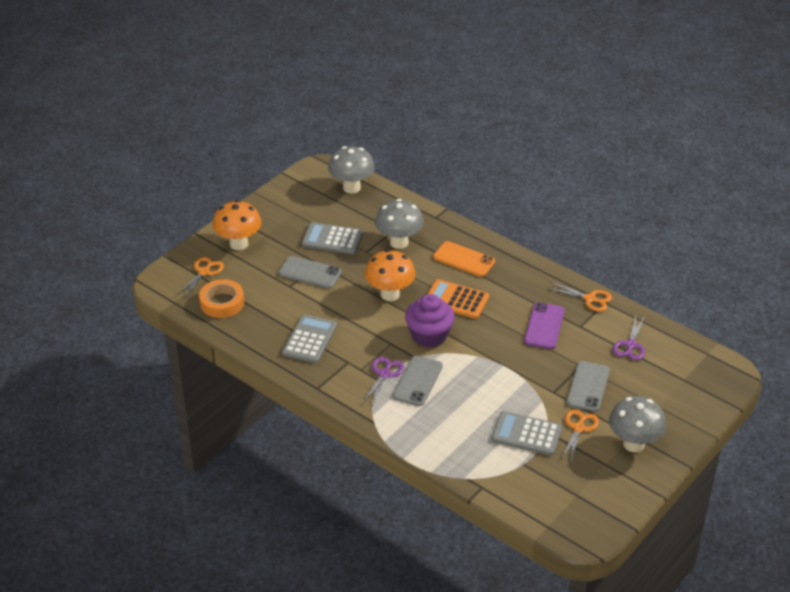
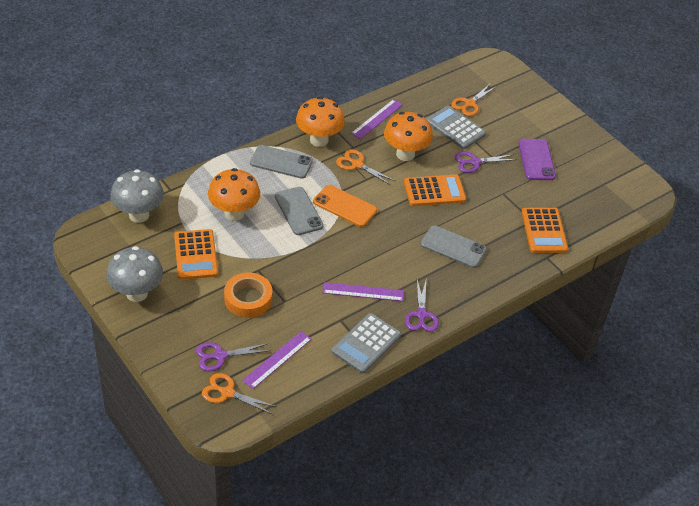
grey calculator: 3 -> 2
grey mushroom: 3 -> 2
orange calculator: 1 -> 3
orange mushroom: 2 -> 3
purple cupcake: 1 -> 0
purple ruler: 0 -> 3
purple scissors: 2 -> 3

